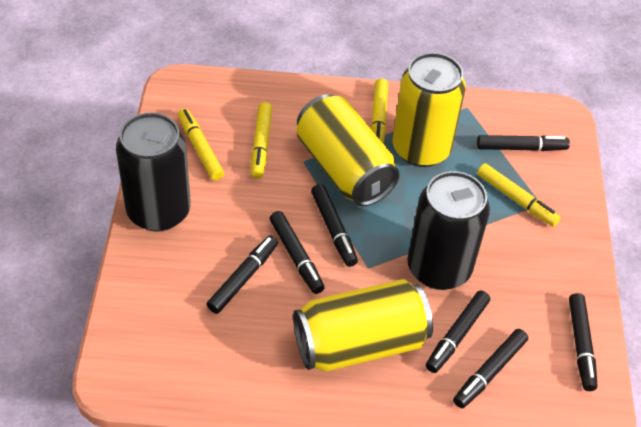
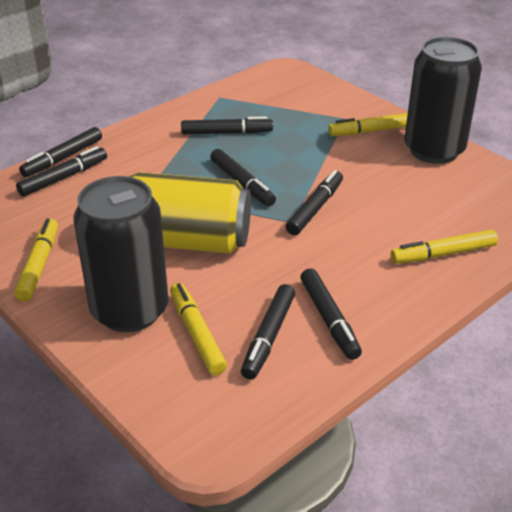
yellow can: 3 -> 1

